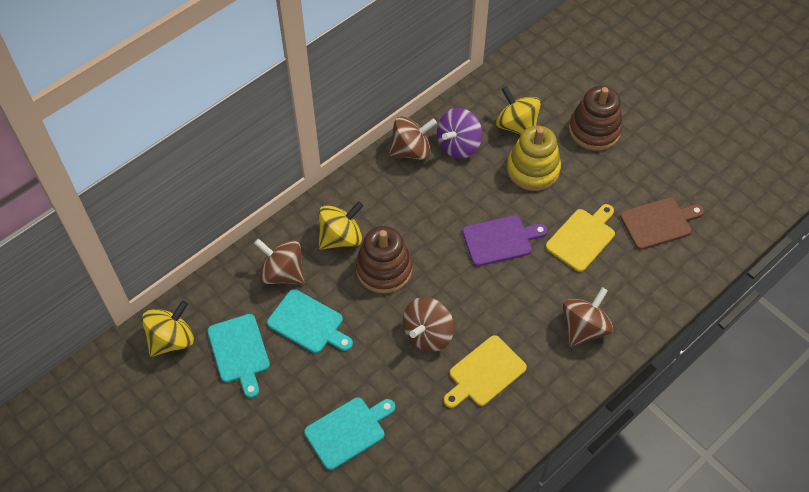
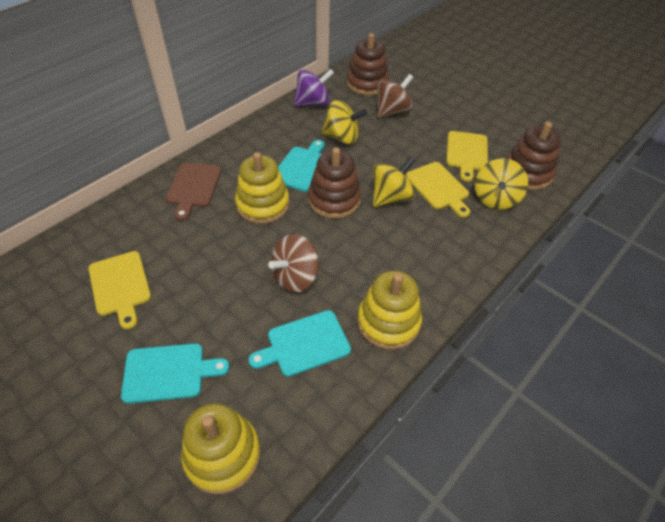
brown spinning top: 4 -> 2
brown stacking toy: 2 -> 3
purple cutting board: 1 -> 0
yellow cutting board: 2 -> 3
yellow stacking toy: 1 -> 3

